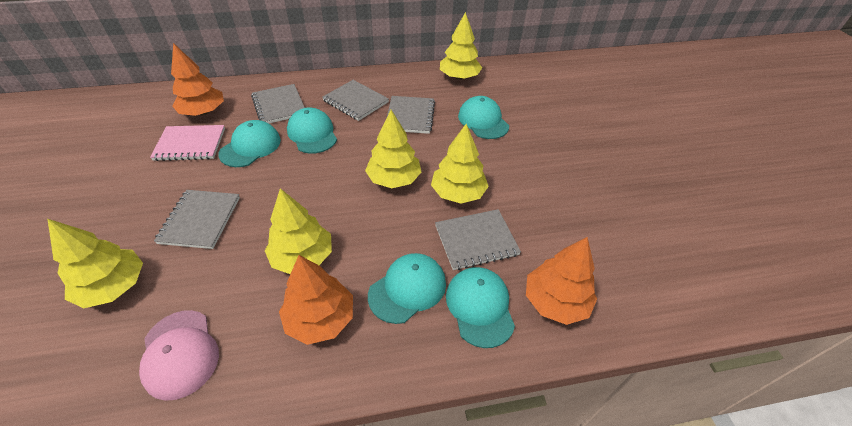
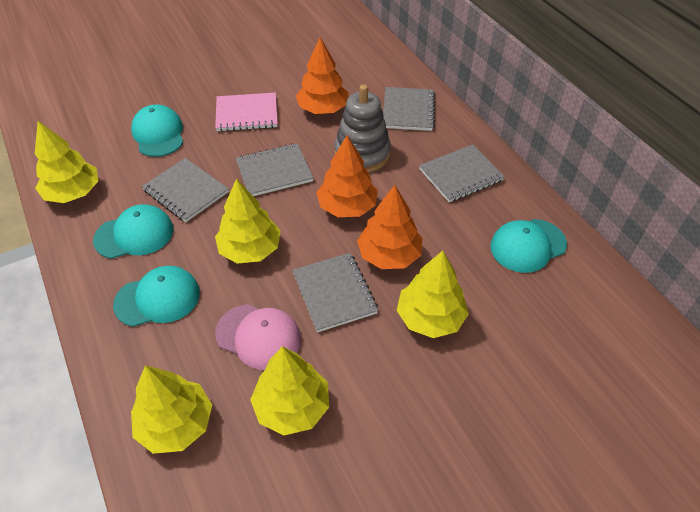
grey stacking toy: 0 -> 1
turquoise cap: 5 -> 4

